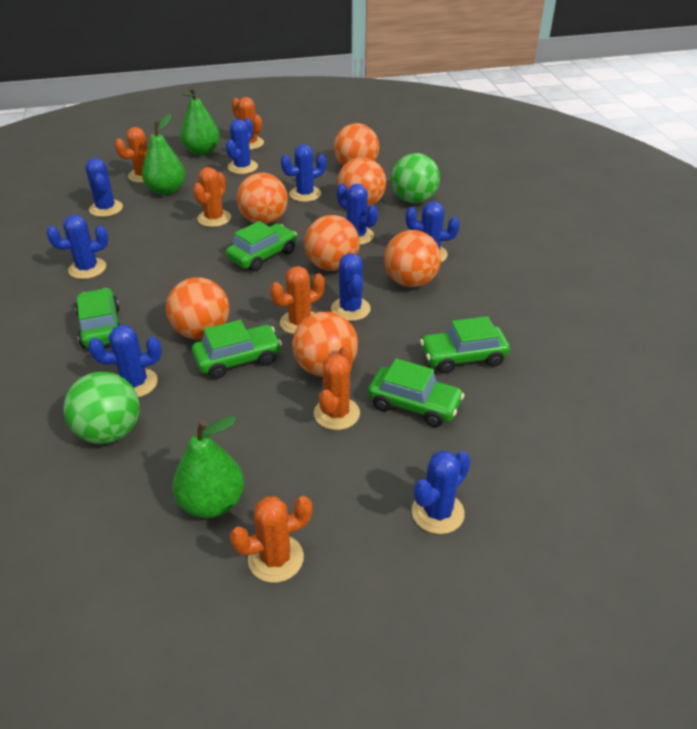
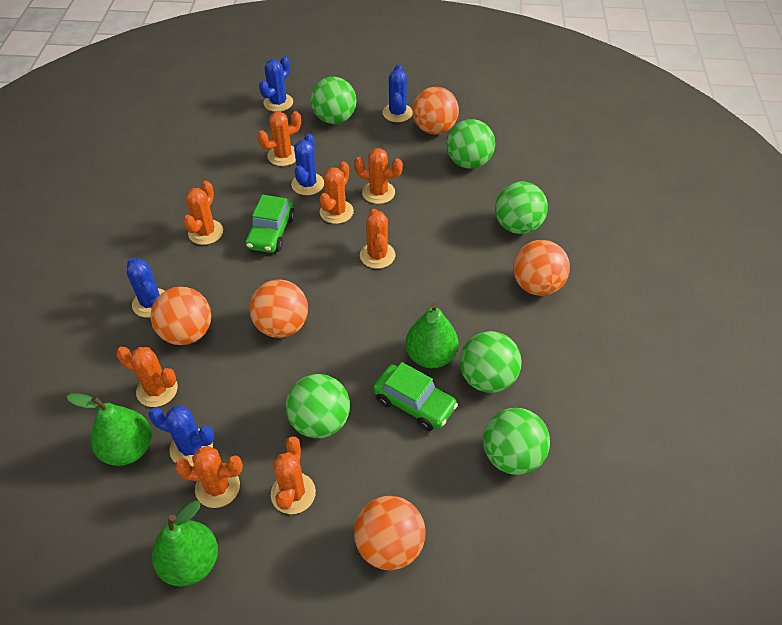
blue cactus: 9 -> 5
green ball: 2 -> 6
green car: 5 -> 2
orange ball: 7 -> 5
orange cactus: 6 -> 8

